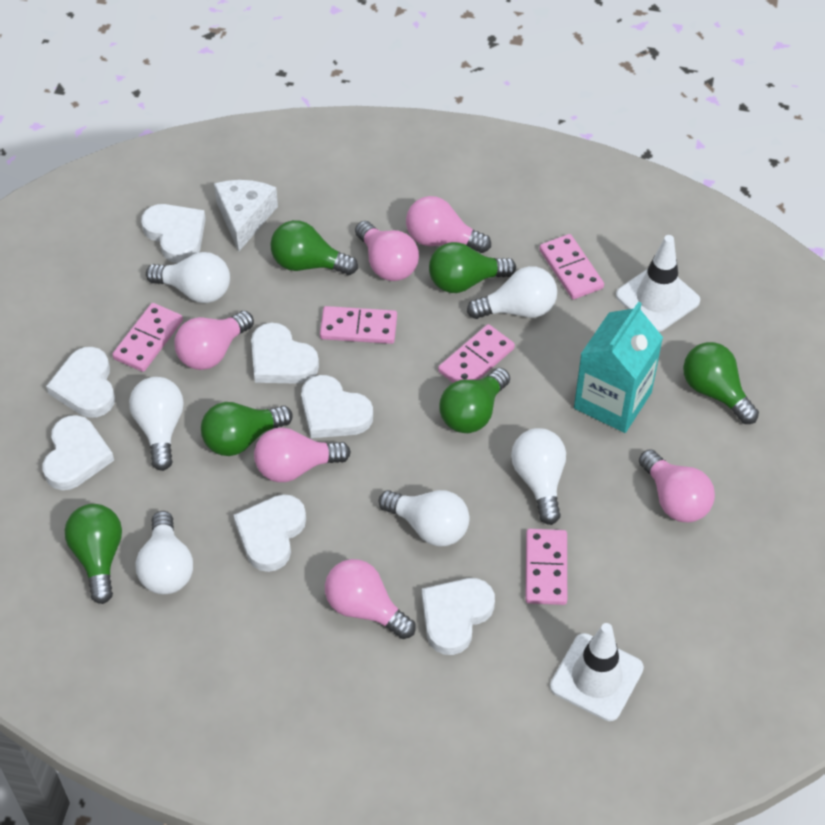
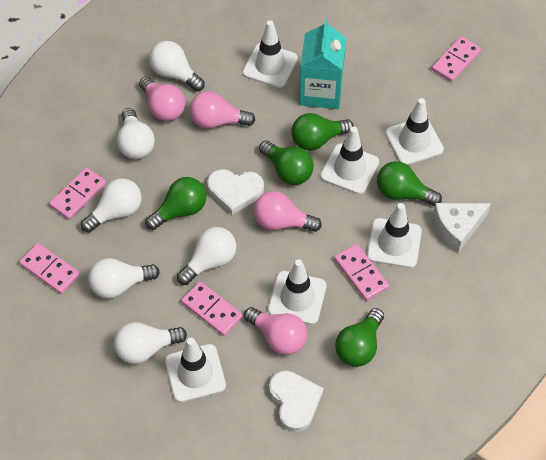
green light bulb: 6 -> 5
pink light bulb: 6 -> 4
white heart: 7 -> 2
white traffic cone: 2 -> 6

